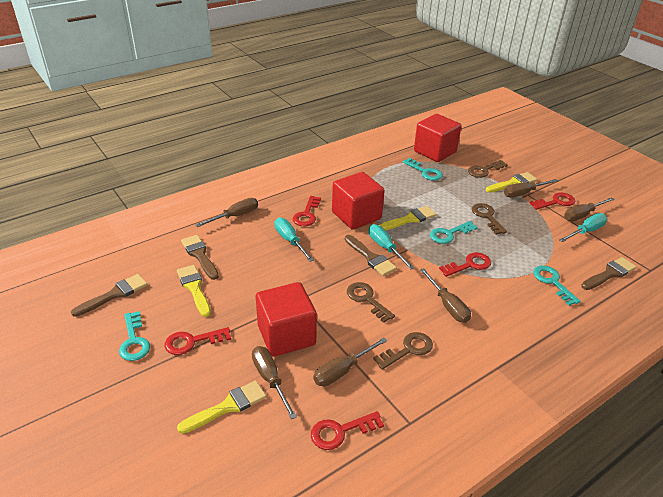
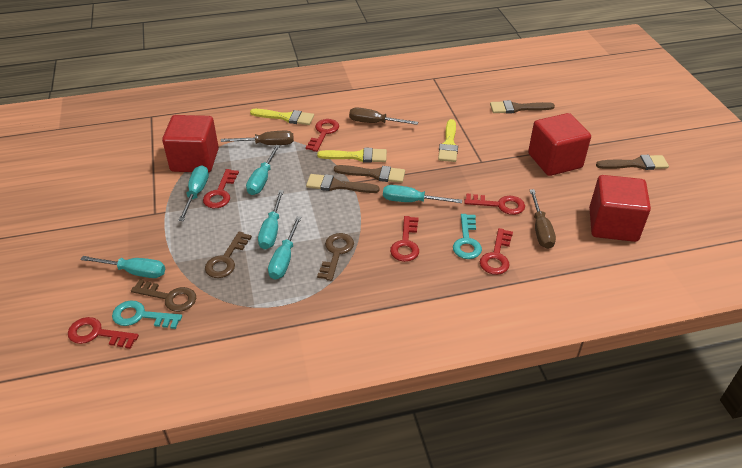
brown key: 4 -> 3
brown screwdriver: 6 -> 3
red key: 5 -> 6
turquoise key: 4 -> 2
turquoise screwdriver: 3 -> 6
yellow brush: 4 -> 3

